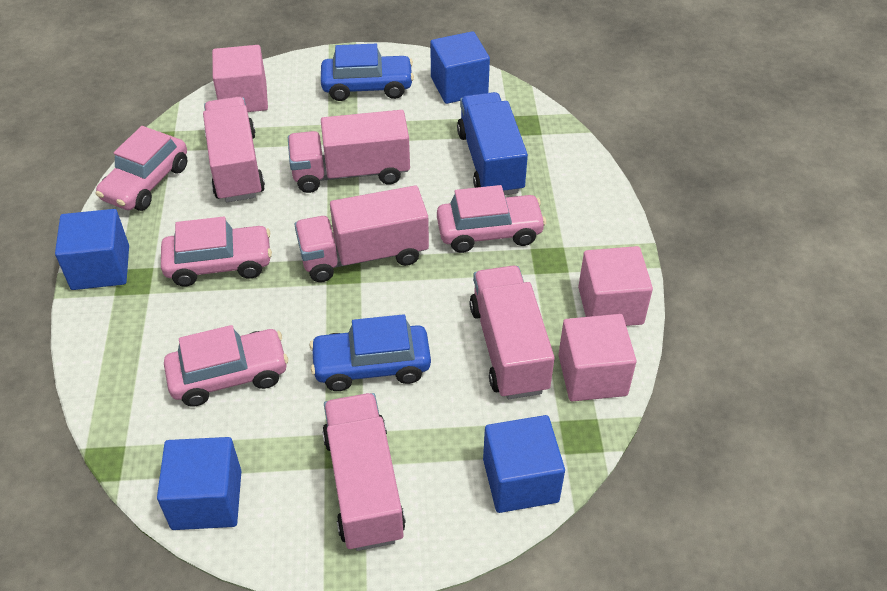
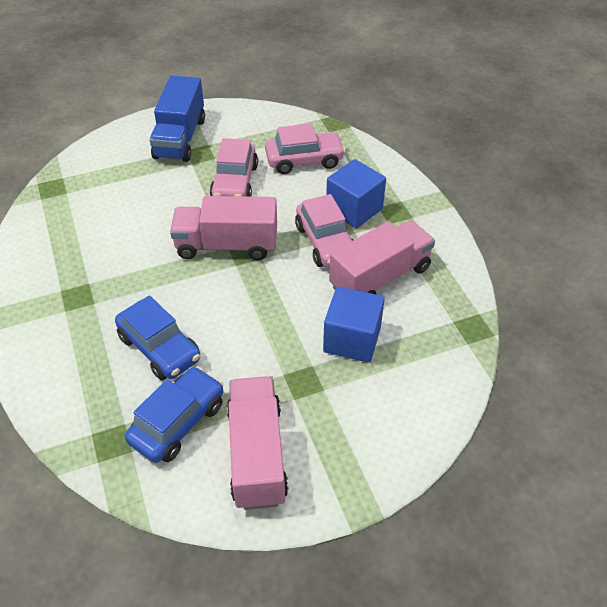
blue cube: 4 -> 2
pink car: 4 -> 3
pink cube: 3 -> 0
pink truck: 5 -> 3

